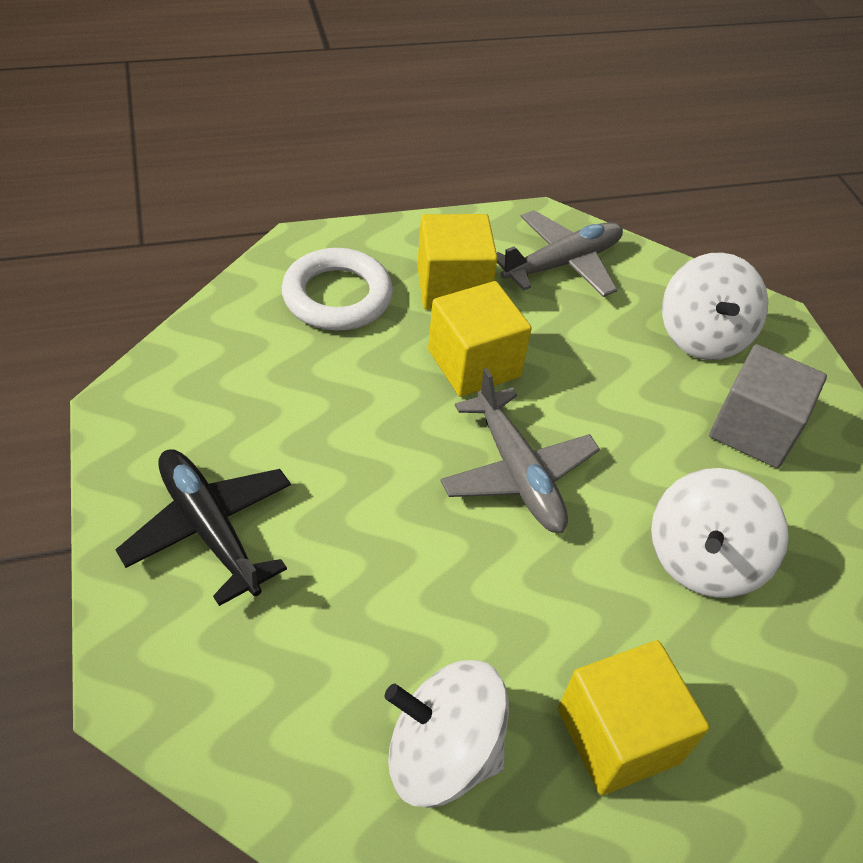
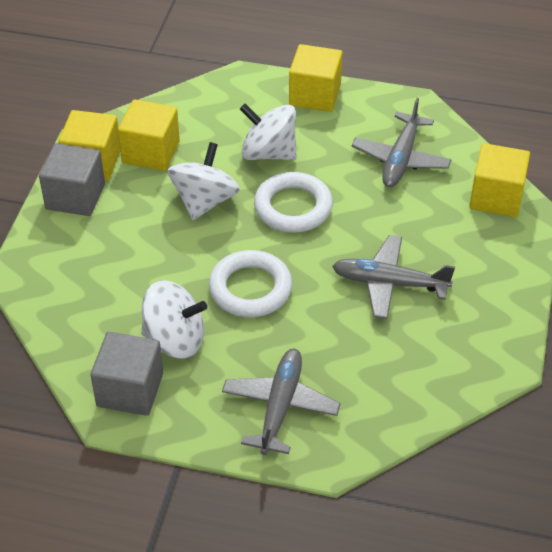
black plane: 1 -> 0
grey cube: 1 -> 2
grey plane: 2 -> 3
white ring: 1 -> 2
yellow cube: 3 -> 4

